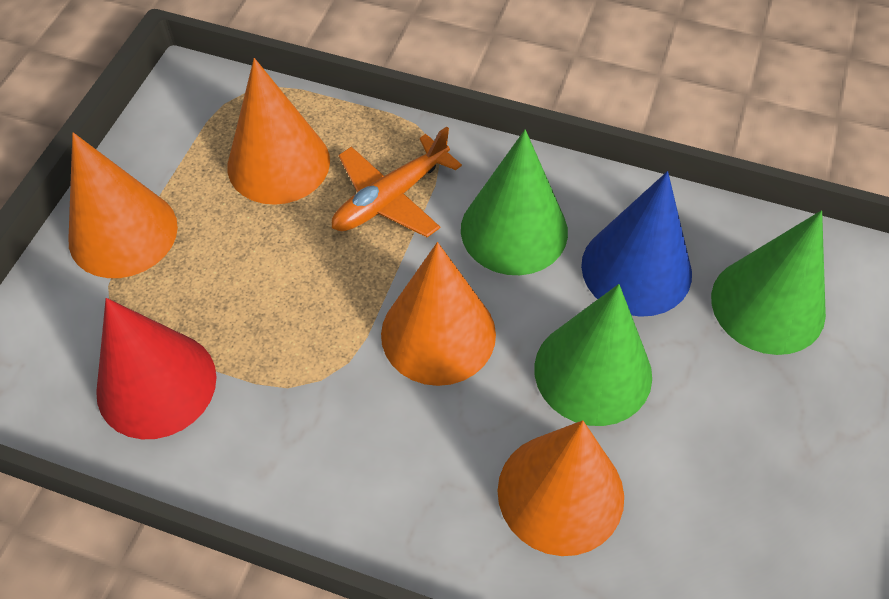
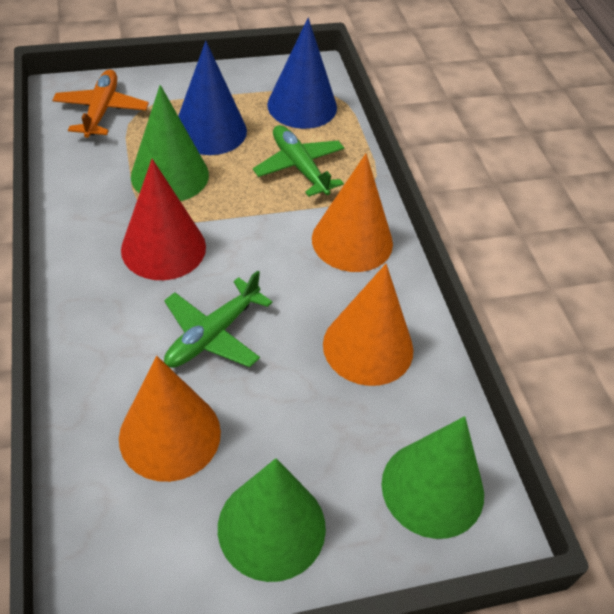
blue cone: 1 -> 2
green plane: 0 -> 2
orange cone: 4 -> 3

